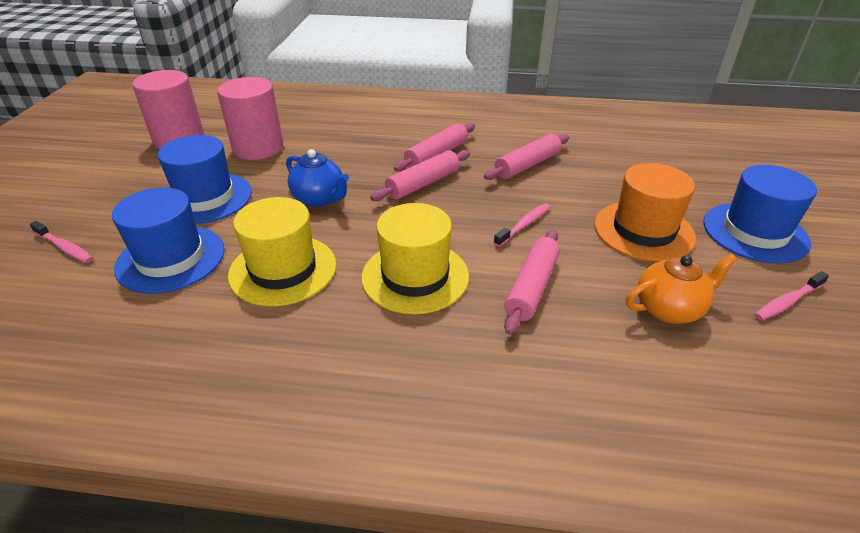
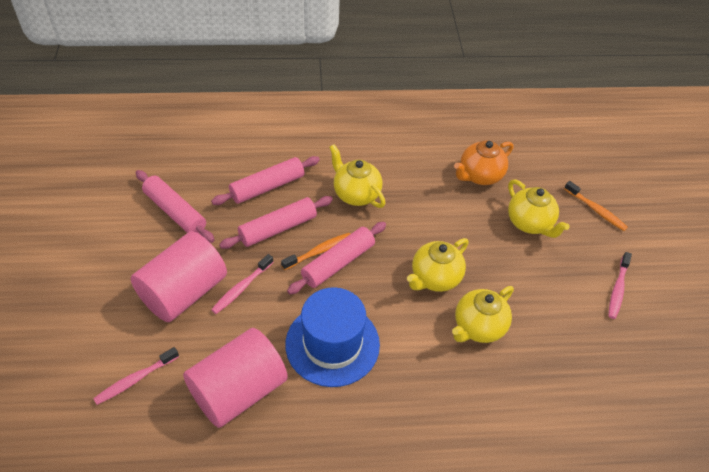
blue hat: 3 -> 1
blue teapot: 1 -> 0
orange hat: 1 -> 0
orange toothbrush: 0 -> 2
yellow hat: 2 -> 0
yellow teapot: 0 -> 4

